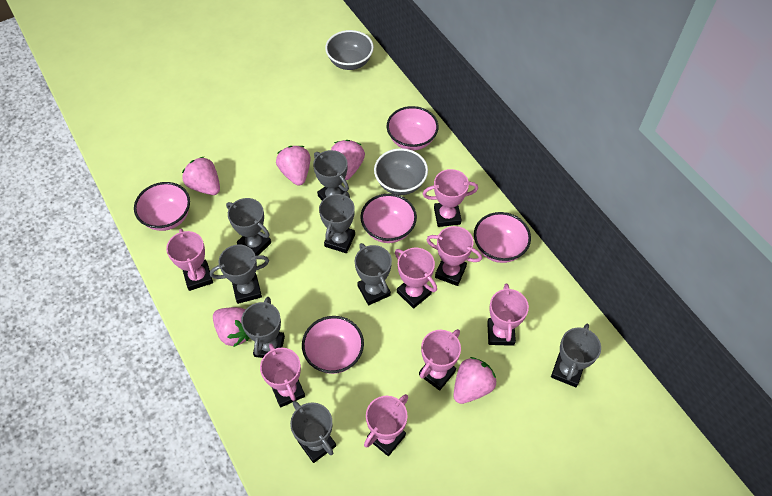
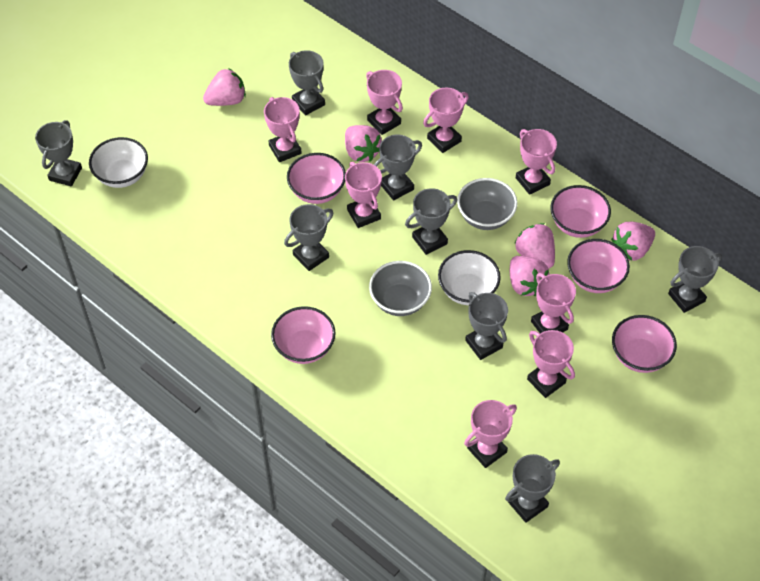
white bowl: 0 -> 2

